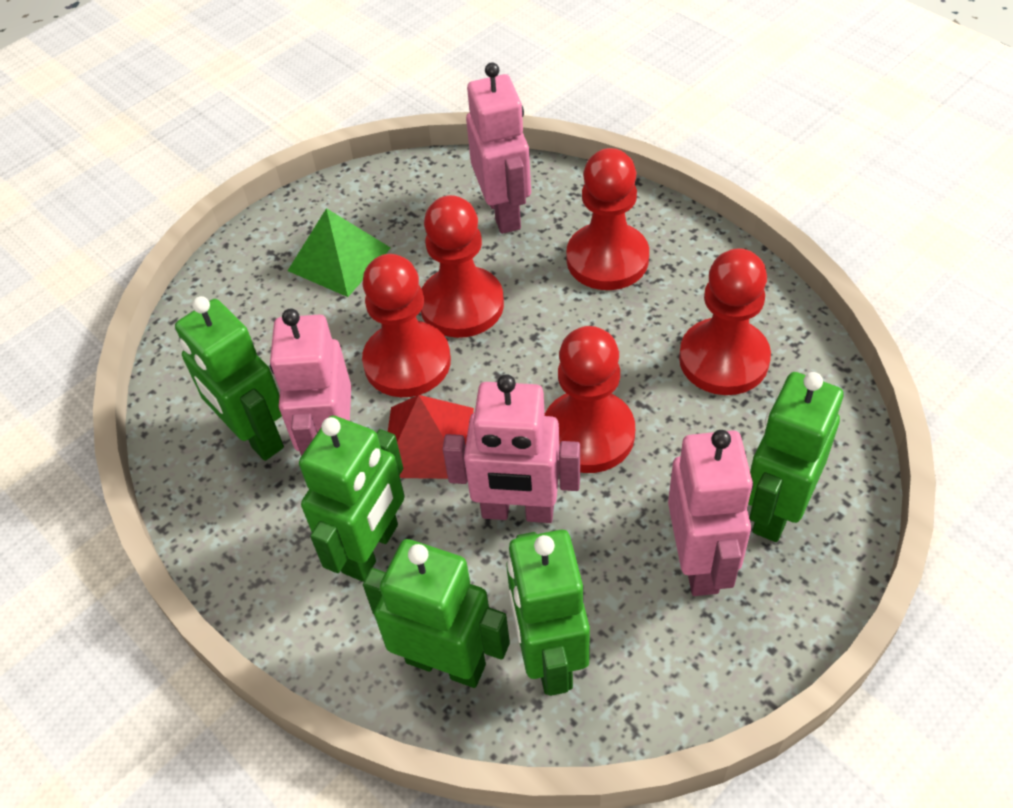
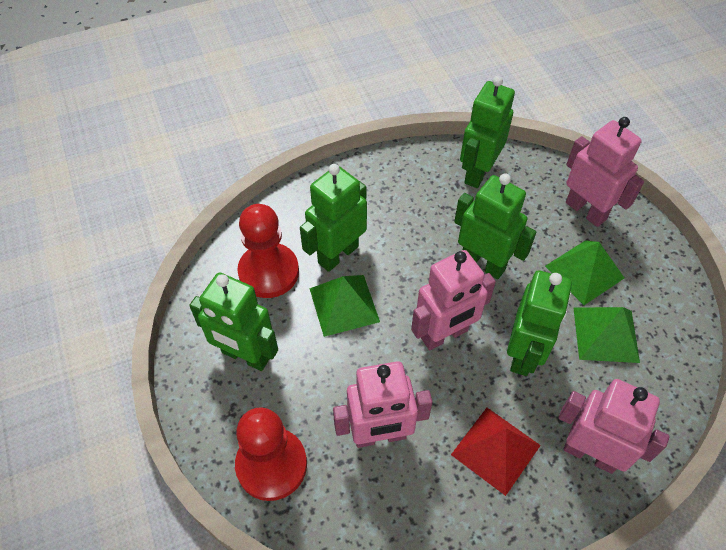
green pyramid: 1 -> 3
red pawn: 5 -> 2

